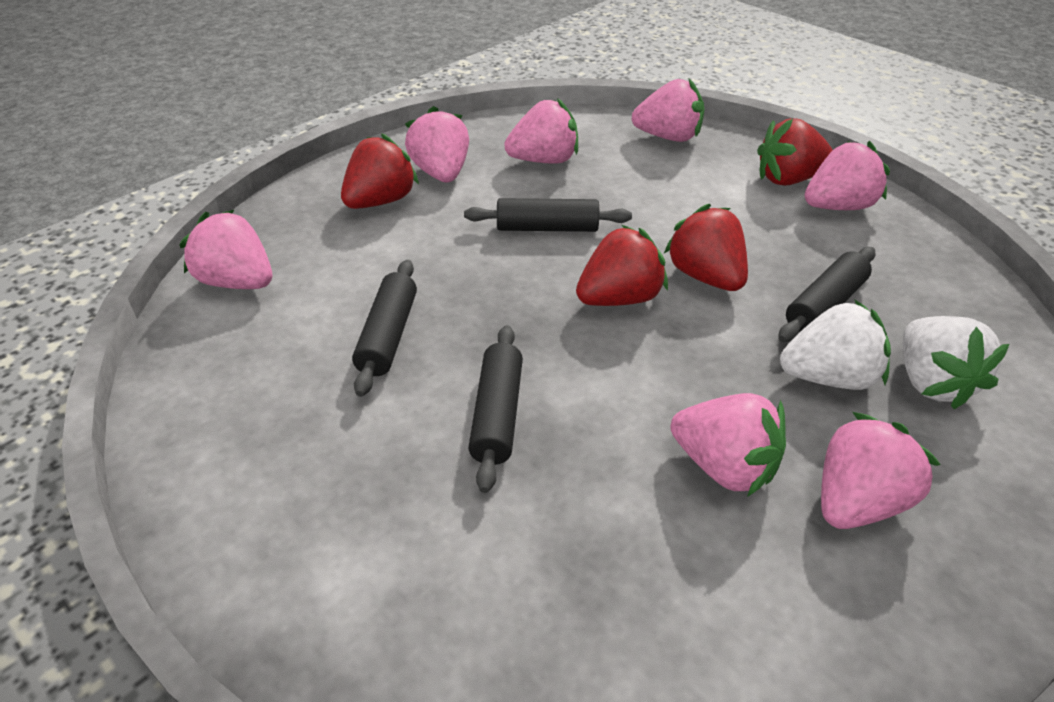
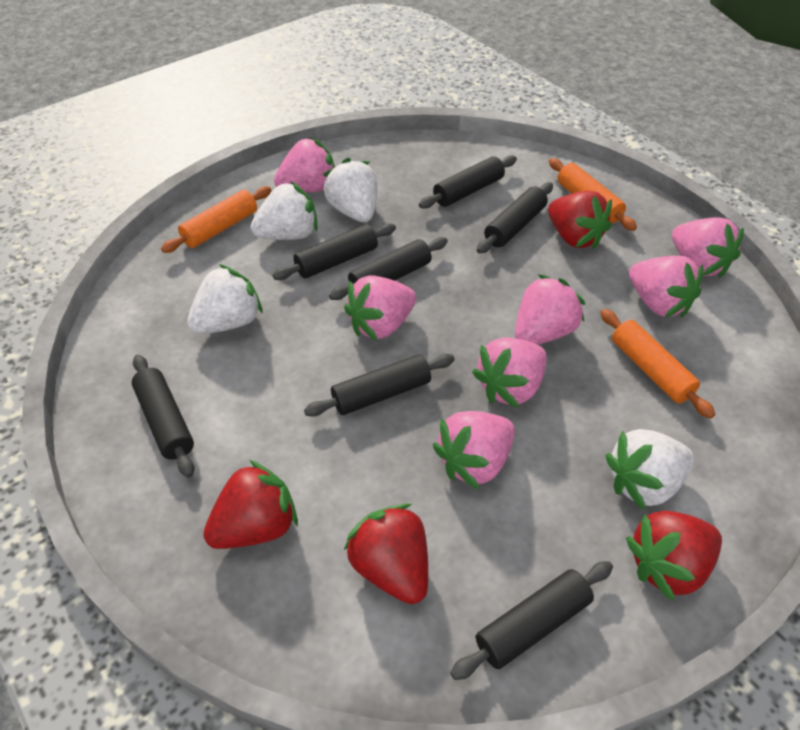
black rolling pin: 4 -> 7
orange rolling pin: 0 -> 3
white strawberry: 2 -> 4

